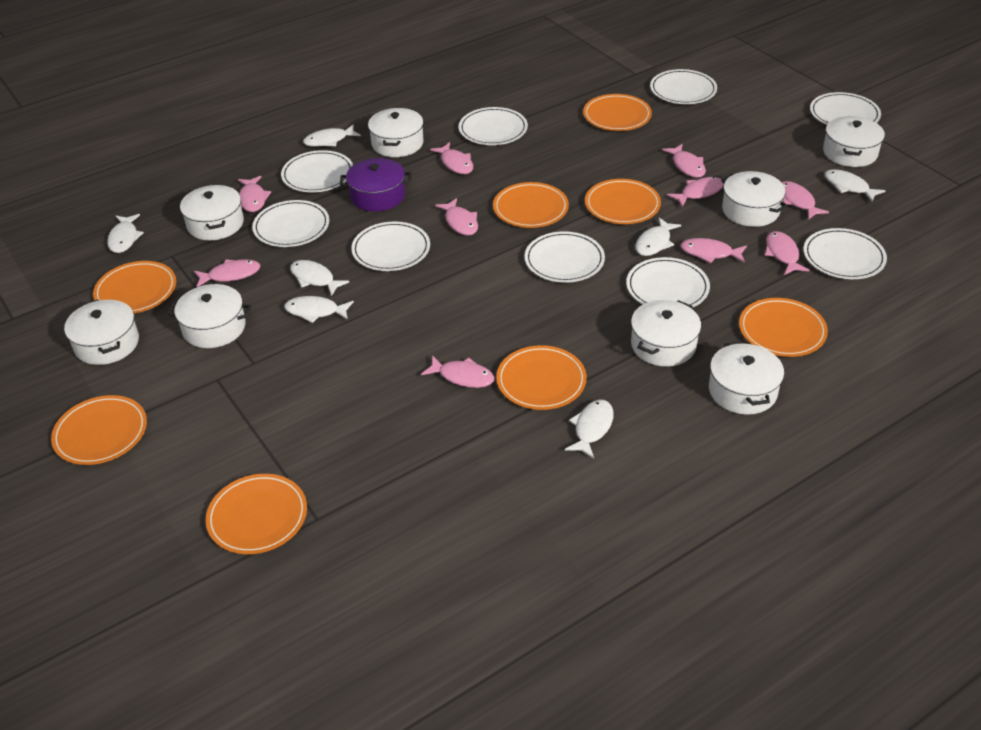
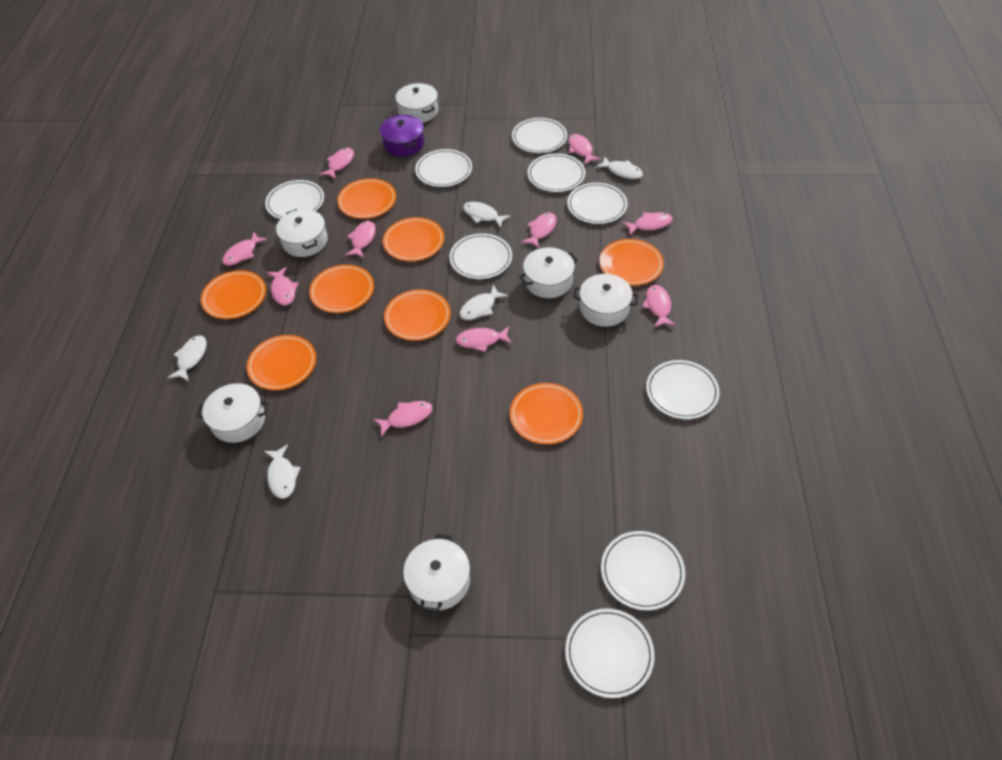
white fish: 7 -> 5
white pot: 8 -> 6

